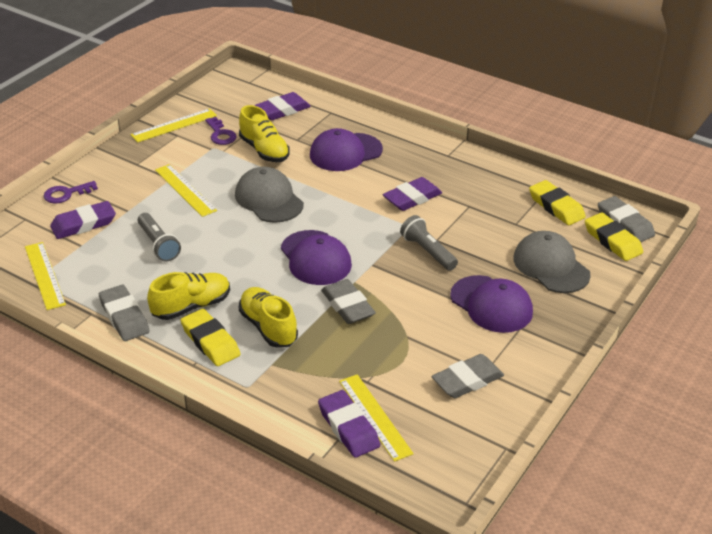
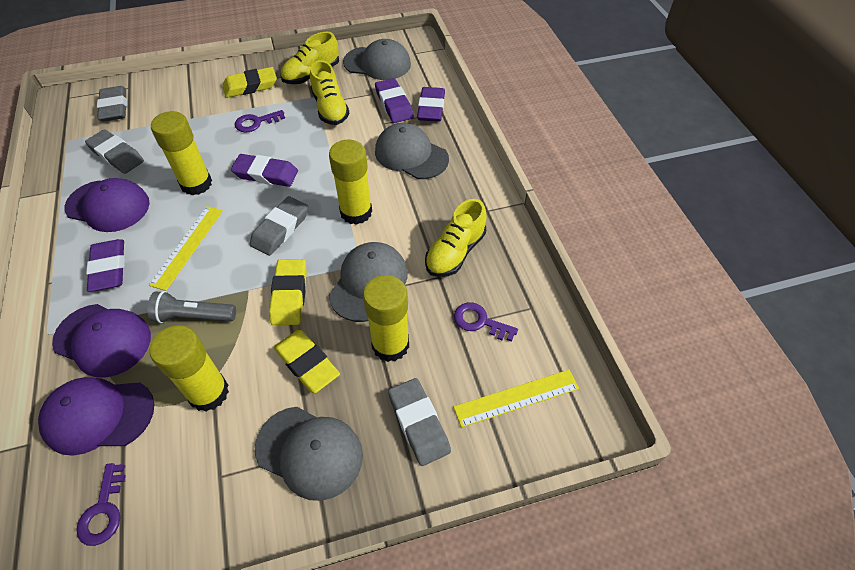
grey cap: 2 -> 4
grey flashlight: 2 -> 1
purple key: 2 -> 3
yellow glue stick: 0 -> 4
yellow ruler: 4 -> 2

